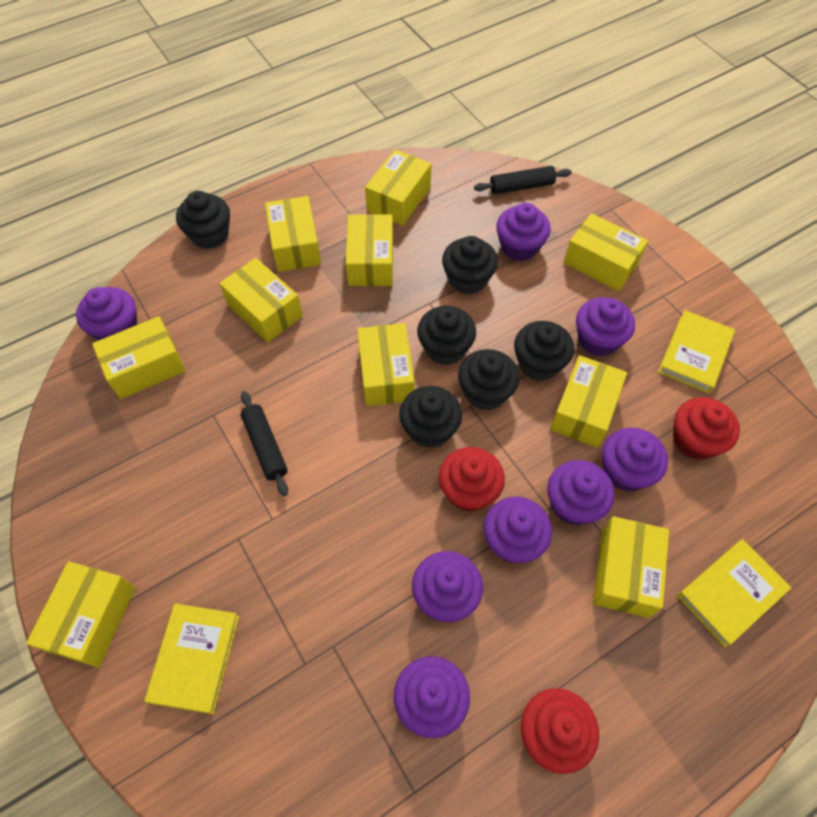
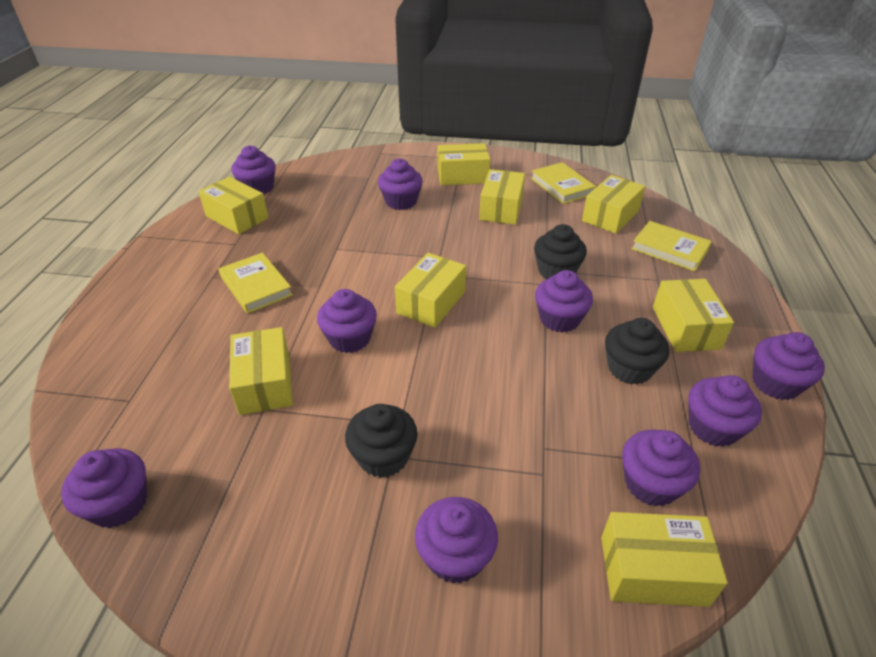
black cupcake: 6 -> 3
black rolling pin: 2 -> 0
purple cupcake: 8 -> 9
red cupcake: 3 -> 0
yellow box: 10 -> 8

